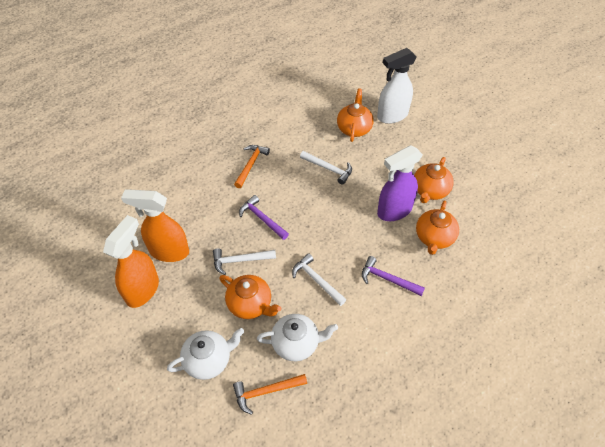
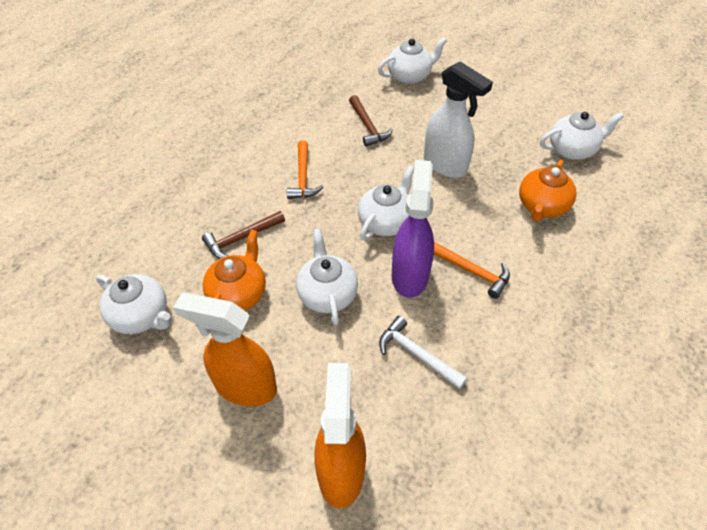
brown hammer: 0 -> 2
orange teapot: 4 -> 2
purple hammer: 2 -> 0
white hammer: 3 -> 1
white teapot: 2 -> 5

